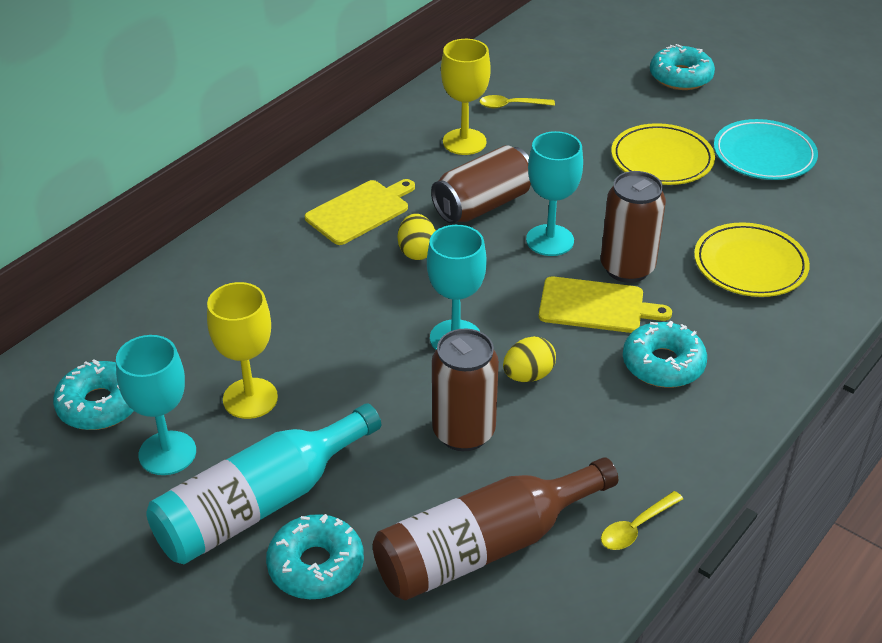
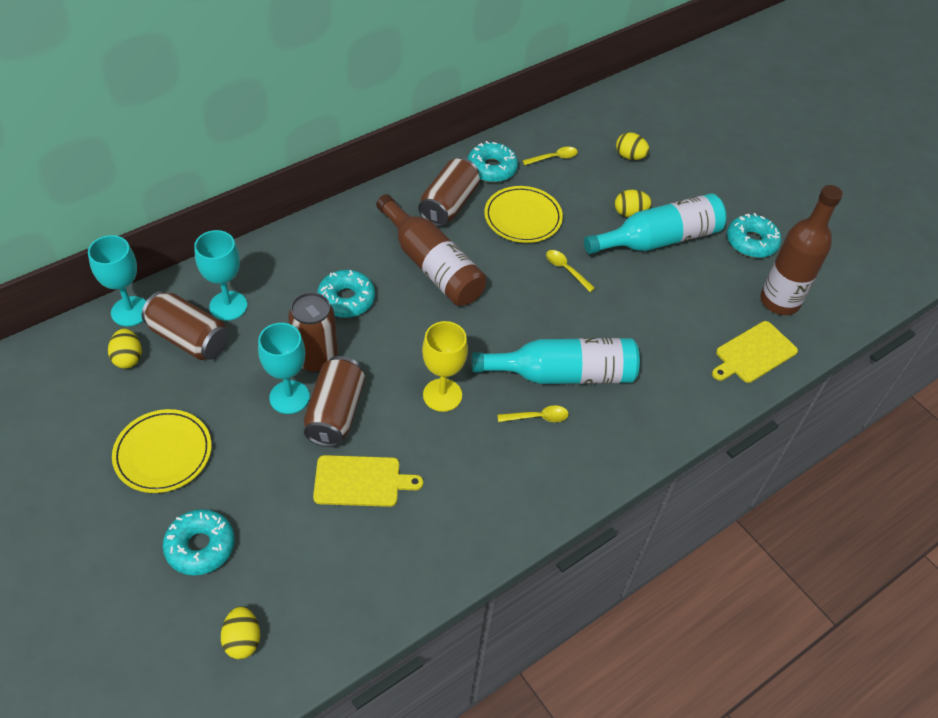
brown bottle: 1 -> 2
brown can: 3 -> 4
turquoise bottle: 1 -> 2
turquoise plate: 1 -> 0
yellow egg: 2 -> 4
yellow goblet: 2 -> 1
yellow spoon: 2 -> 3

